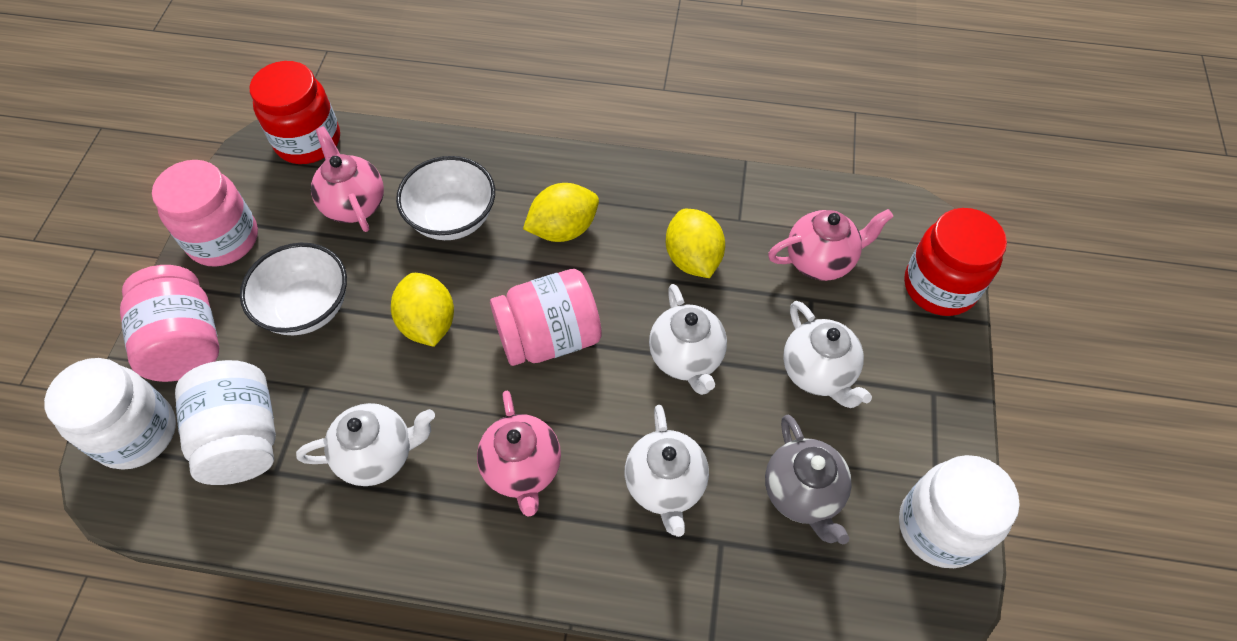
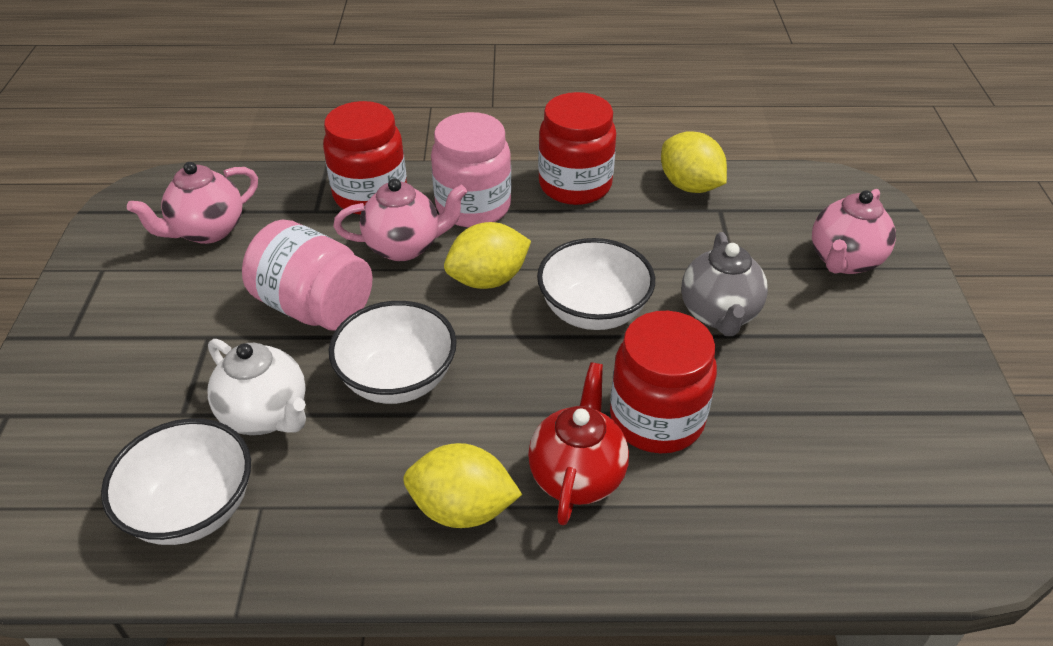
pink jar: 3 -> 2
red jar: 2 -> 3
red teapot: 0 -> 1
white bowl: 2 -> 3
white jar: 3 -> 0
white teapot: 4 -> 1

